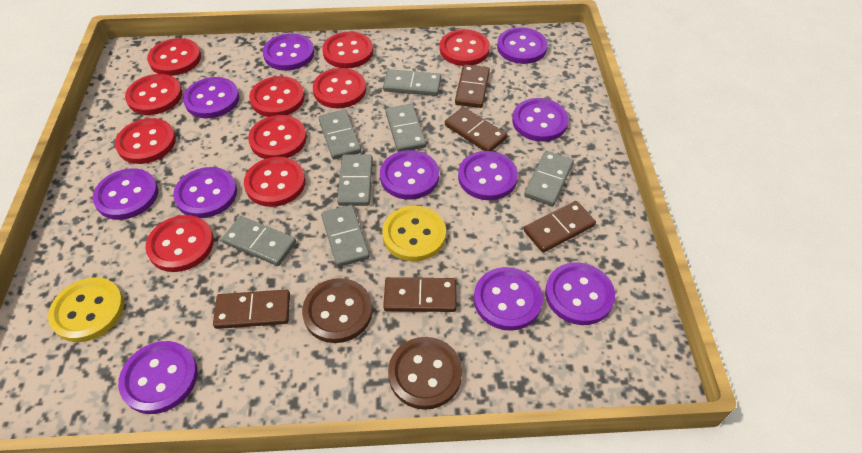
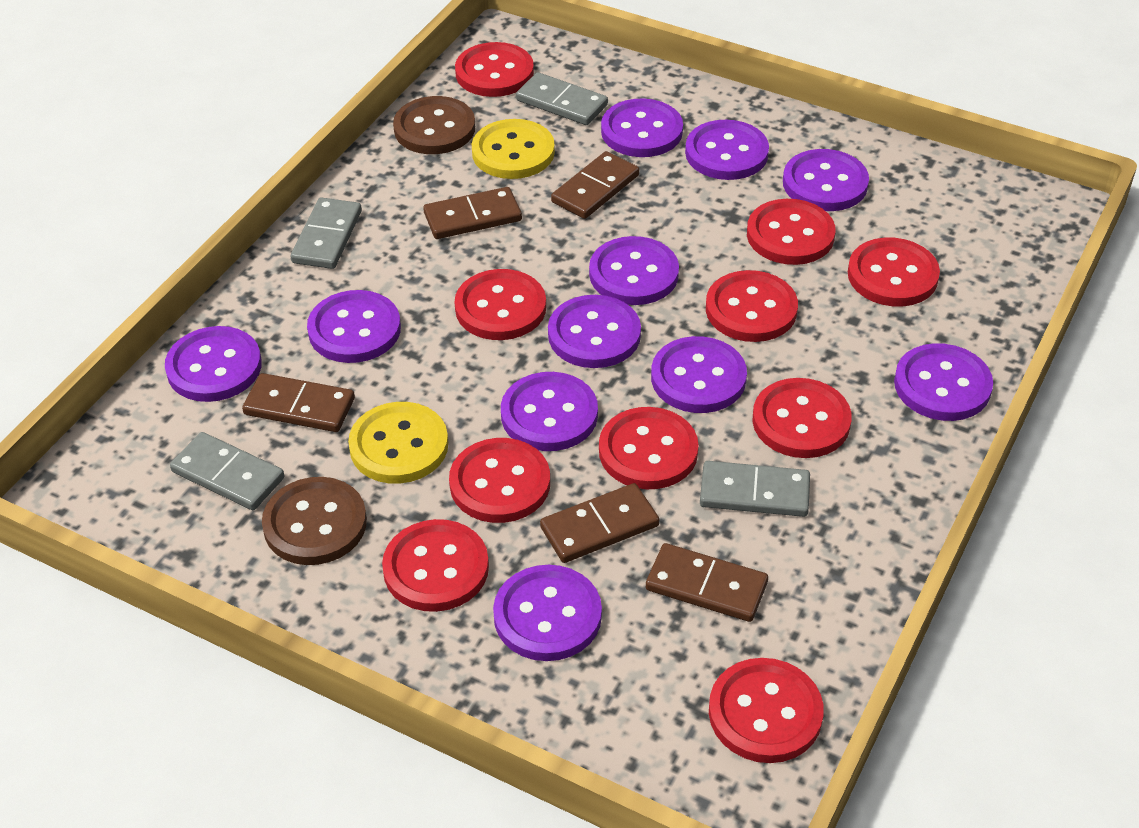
grey domino: 7 -> 4

